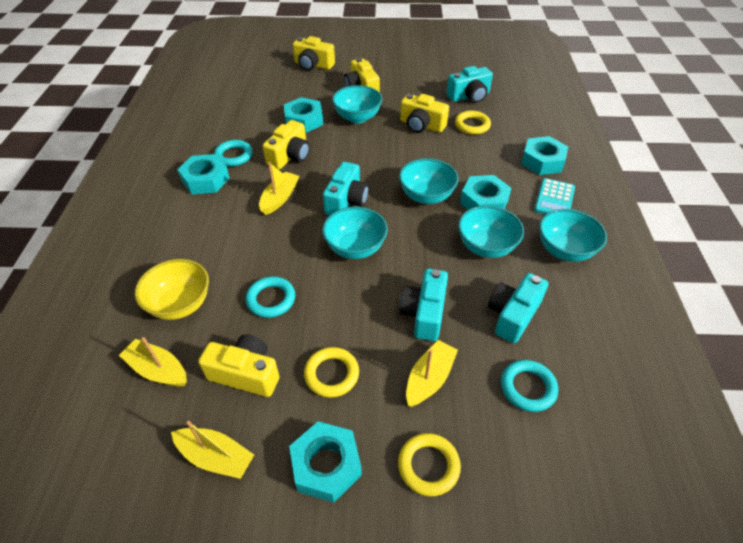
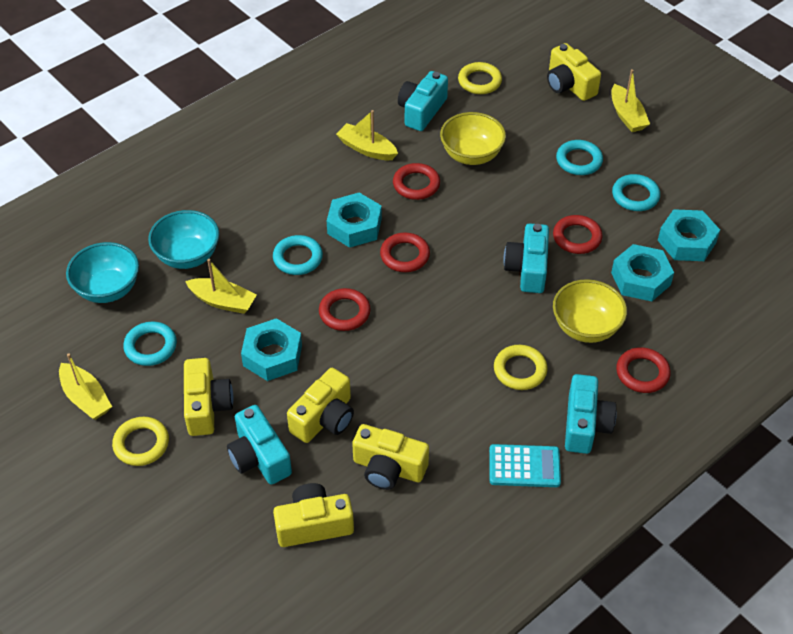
red ring: 0 -> 5
turquoise bowl: 5 -> 2
turquoise nut: 5 -> 4
turquoise ring: 3 -> 4
yellow bowl: 1 -> 2

